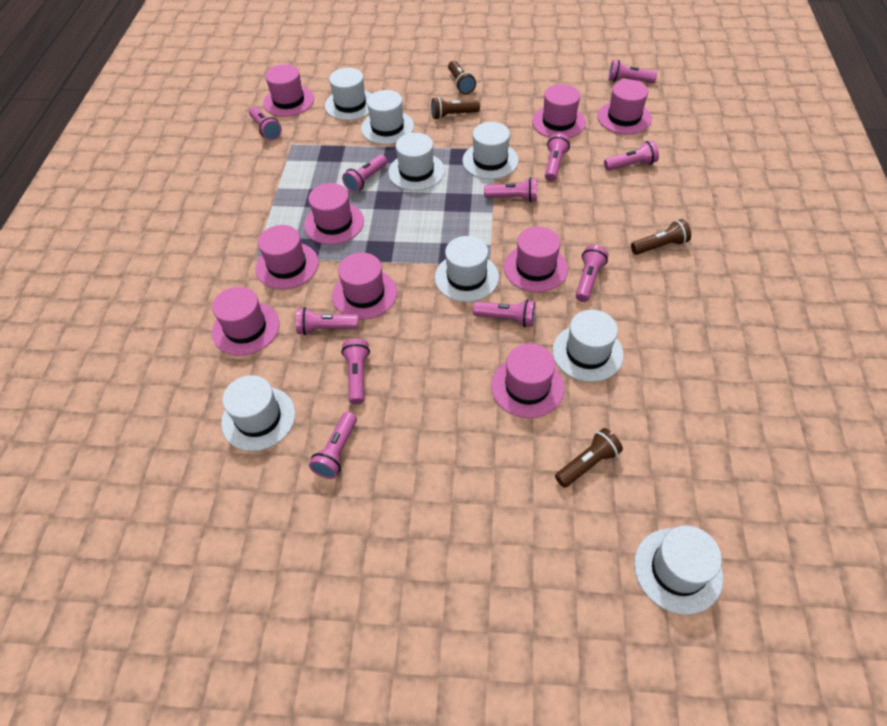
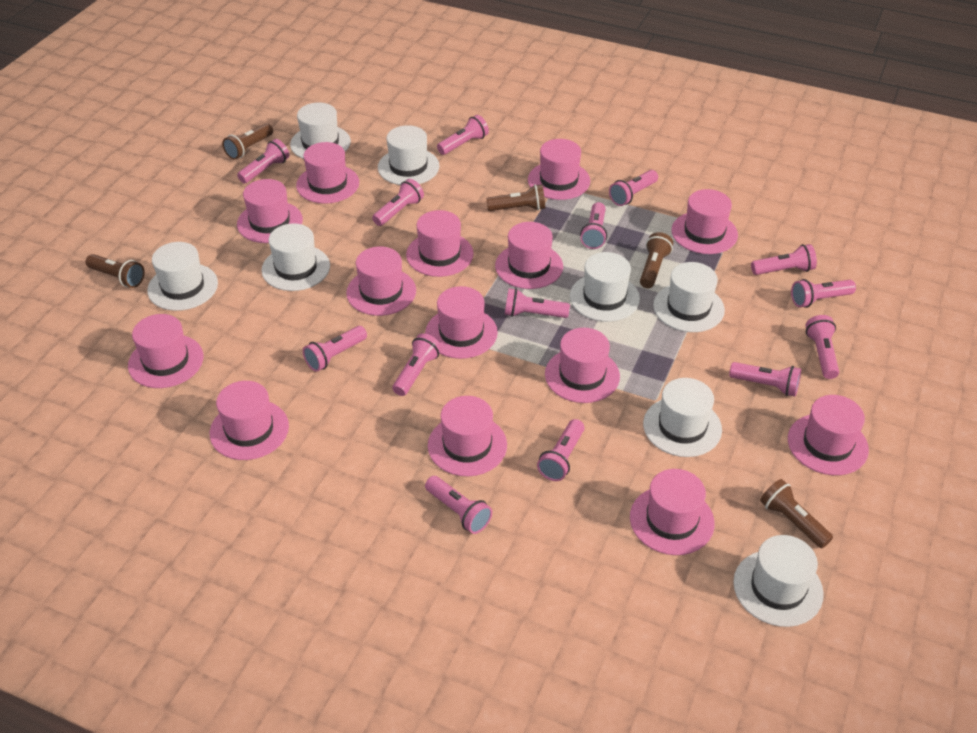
brown flashlight: 4 -> 5
pink flashlight: 11 -> 14
pink hat: 9 -> 14

